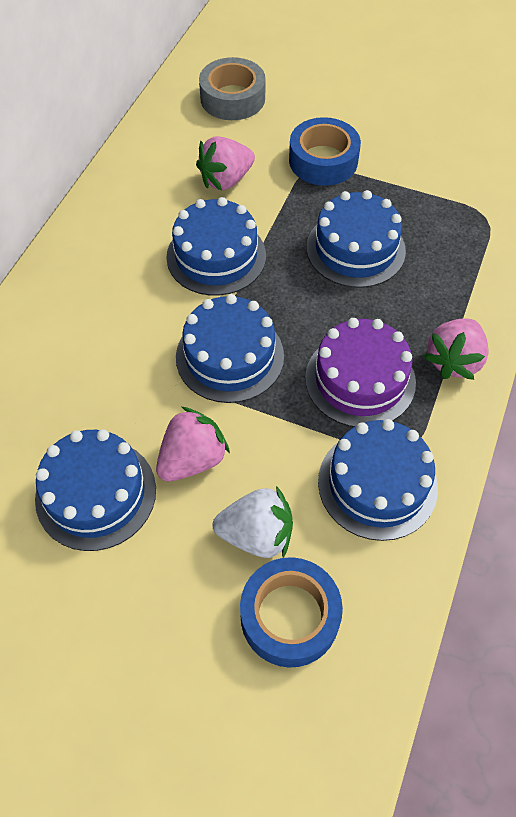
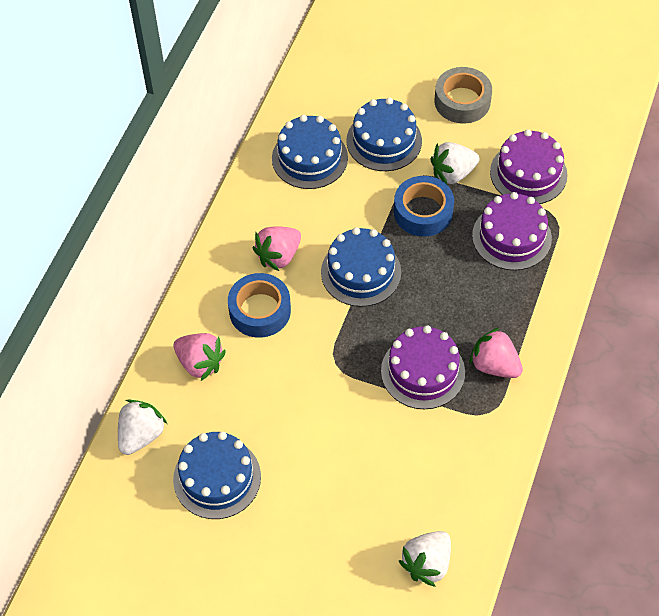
blue cake: 5 -> 4
purple cake: 1 -> 3
white strawberry: 1 -> 3

